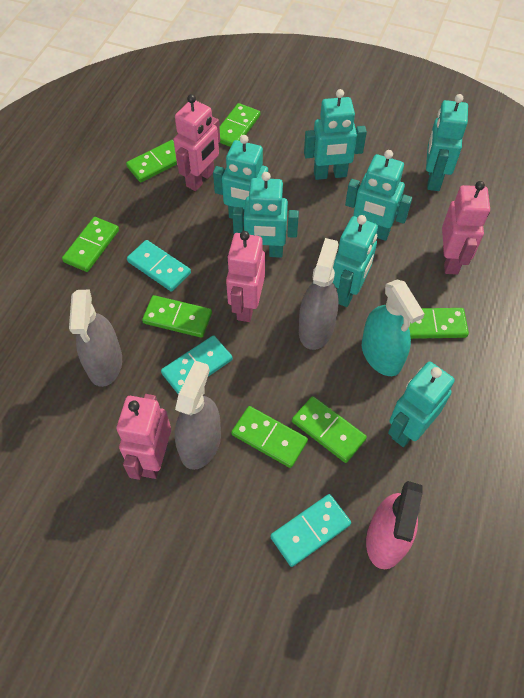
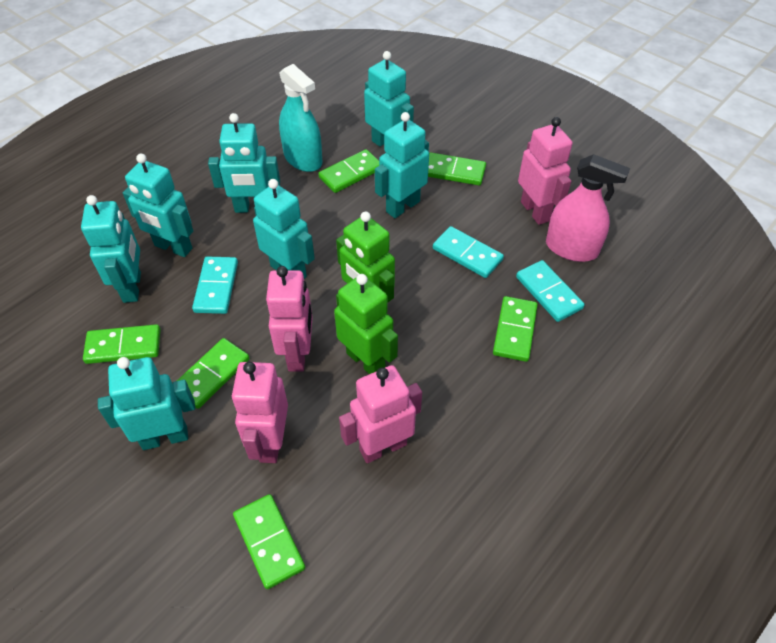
green domino: 7 -> 6
green robot: 0 -> 2
grey spray bottle: 3 -> 0

